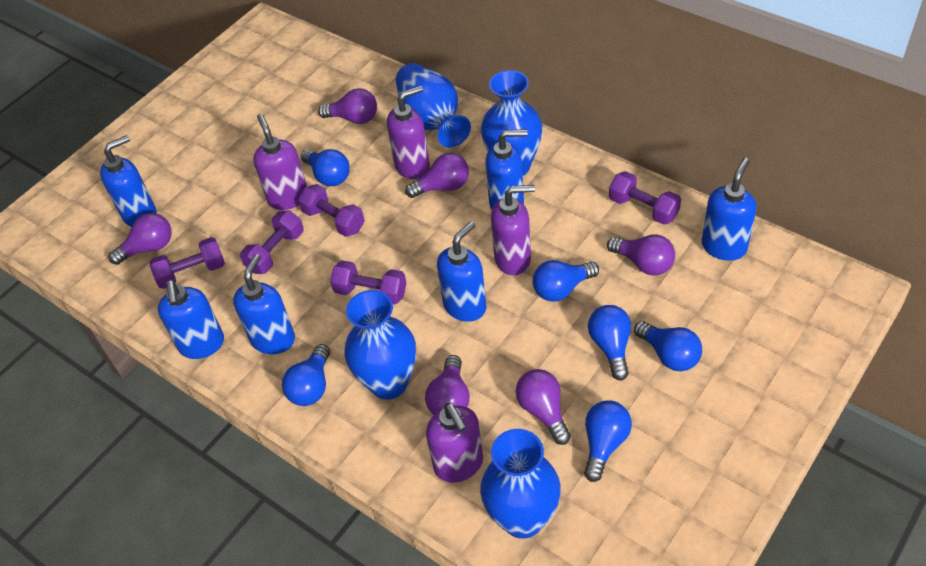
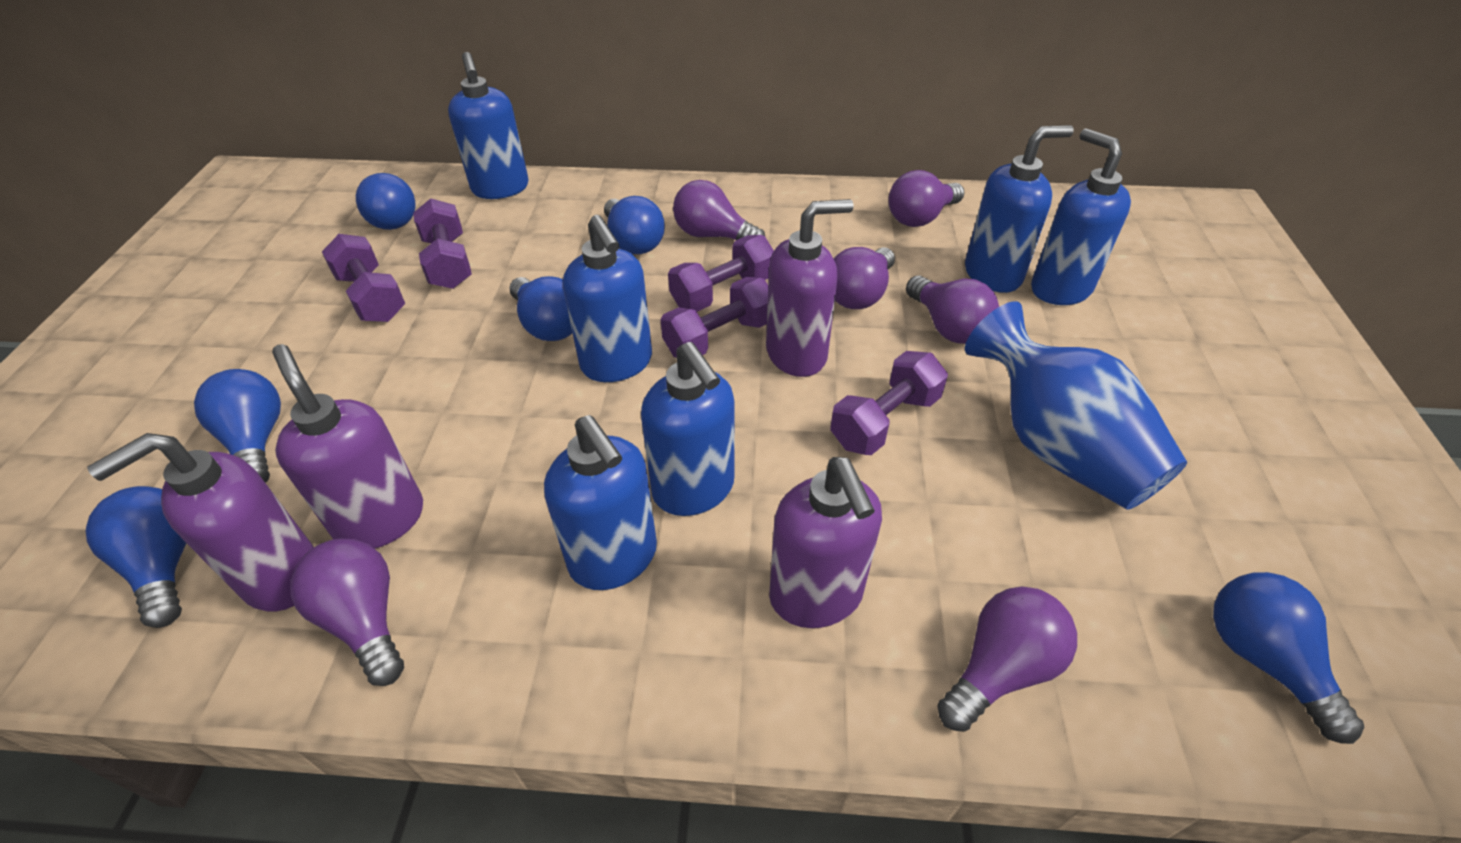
blue vase: 4 -> 1

